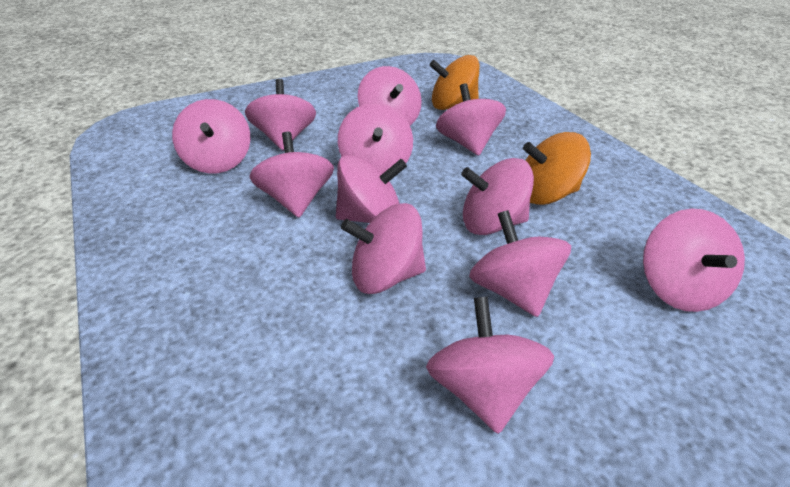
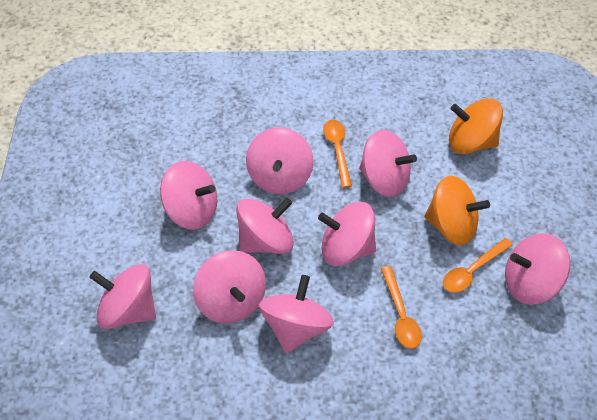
orange spoon: 0 -> 3
pink spinning top: 12 -> 9

